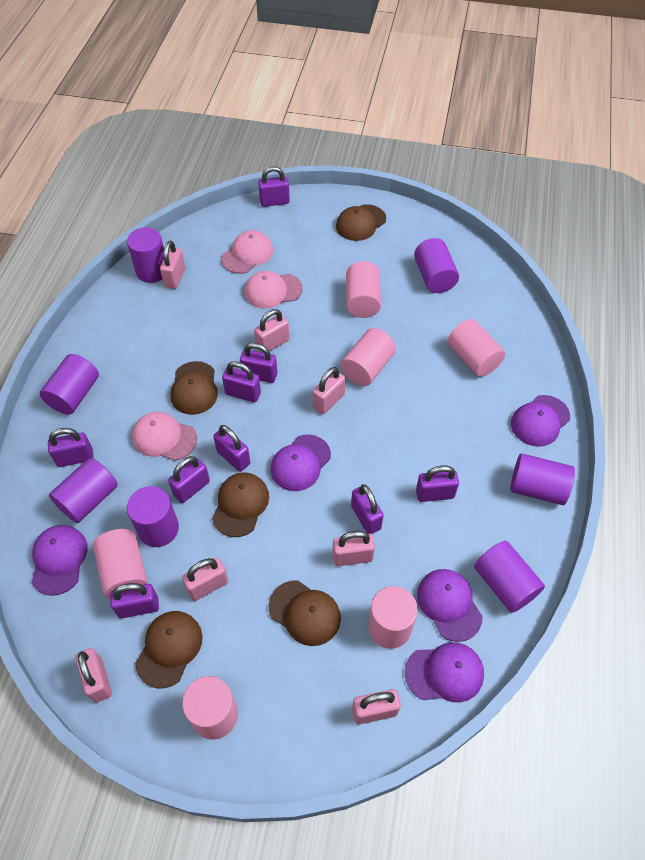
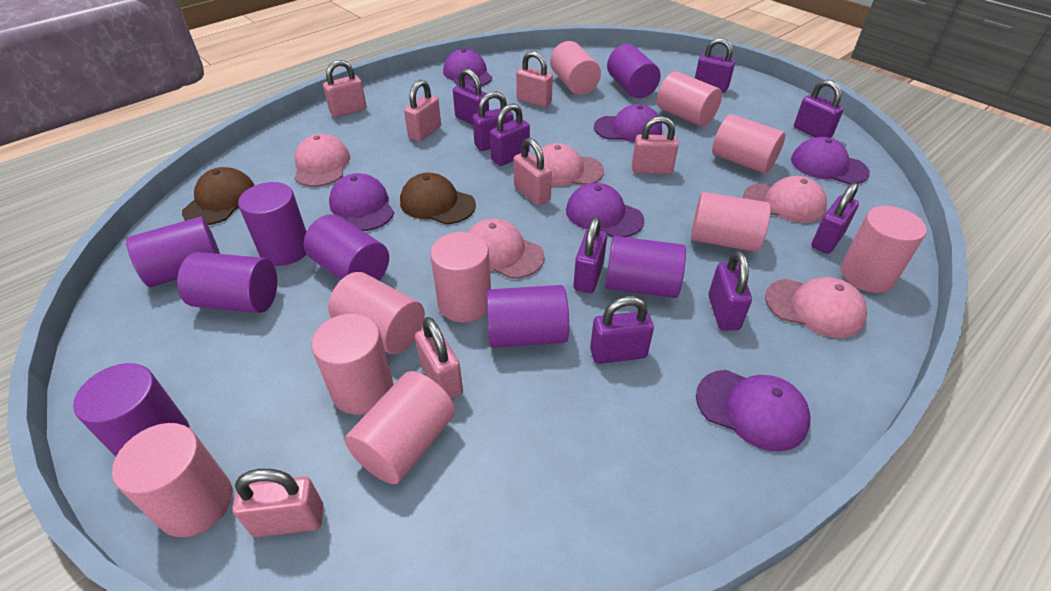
brown cap: 5 -> 2
pink cap: 3 -> 5
pink cylinder: 6 -> 10
purple cap: 5 -> 6
purple cylinder: 7 -> 8

